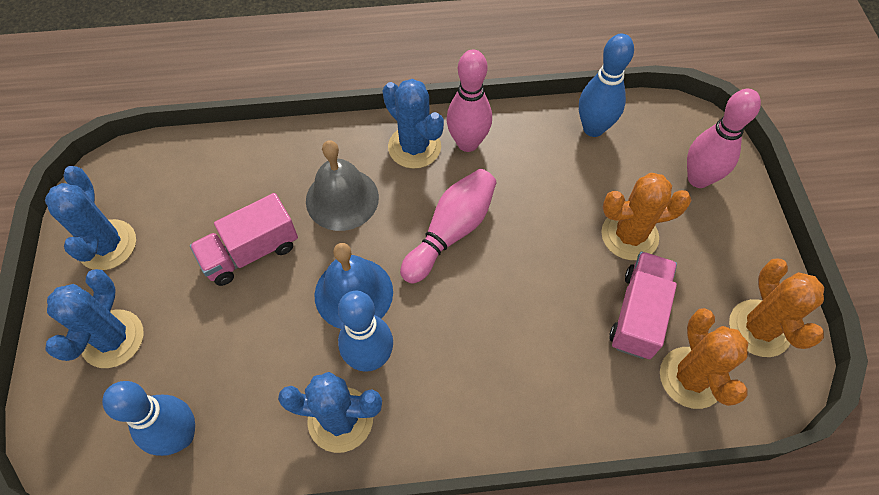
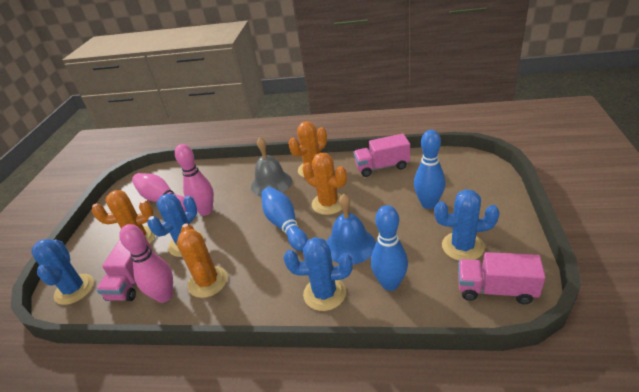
orange cactus: 3 -> 4
pink truck: 2 -> 3

